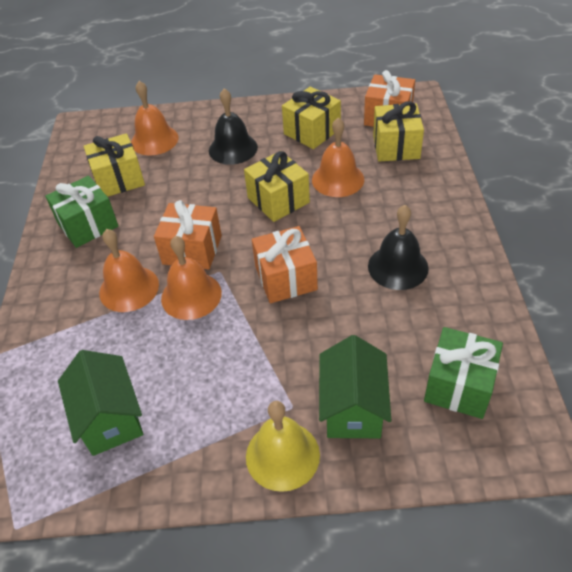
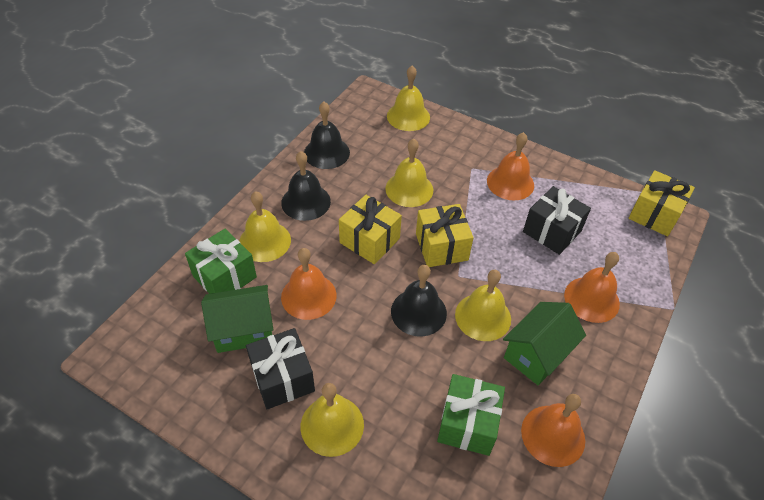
black bell: 2 -> 3
black gift: 0 -> 2
orange gift: 3 -> 0
yellow bell: 1 -> 5
yellow gift: 4 -> 3

